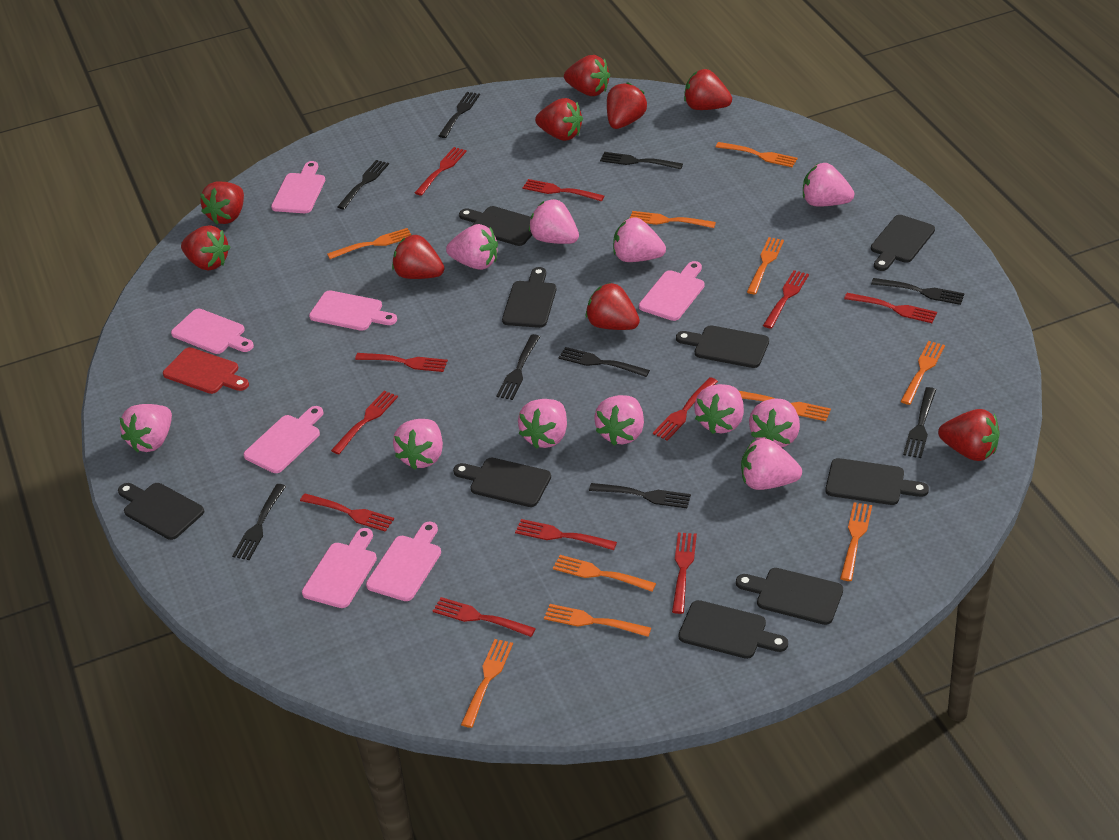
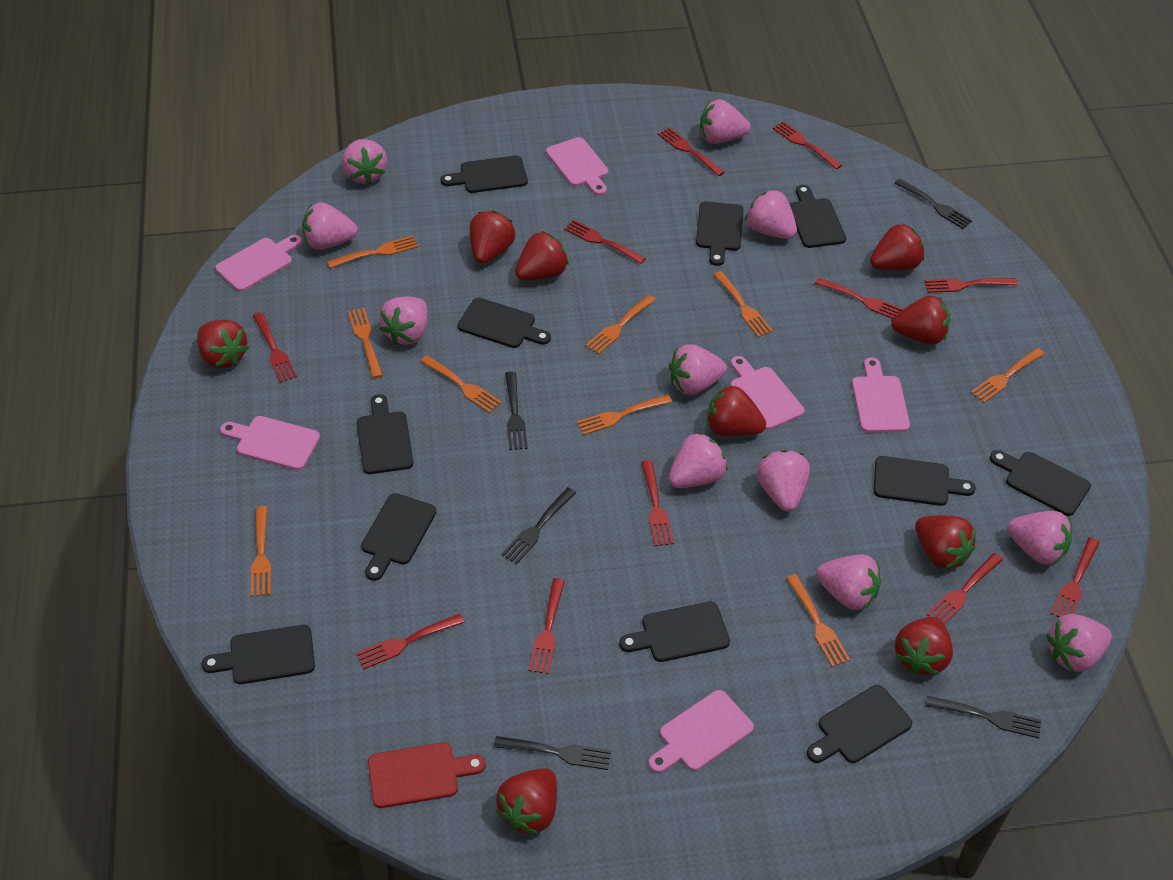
black cutting board: 9 -> 11
black fork: 9 -> 5
orange fork: 10 -> 9
pink cutting board: 7 -> 6

